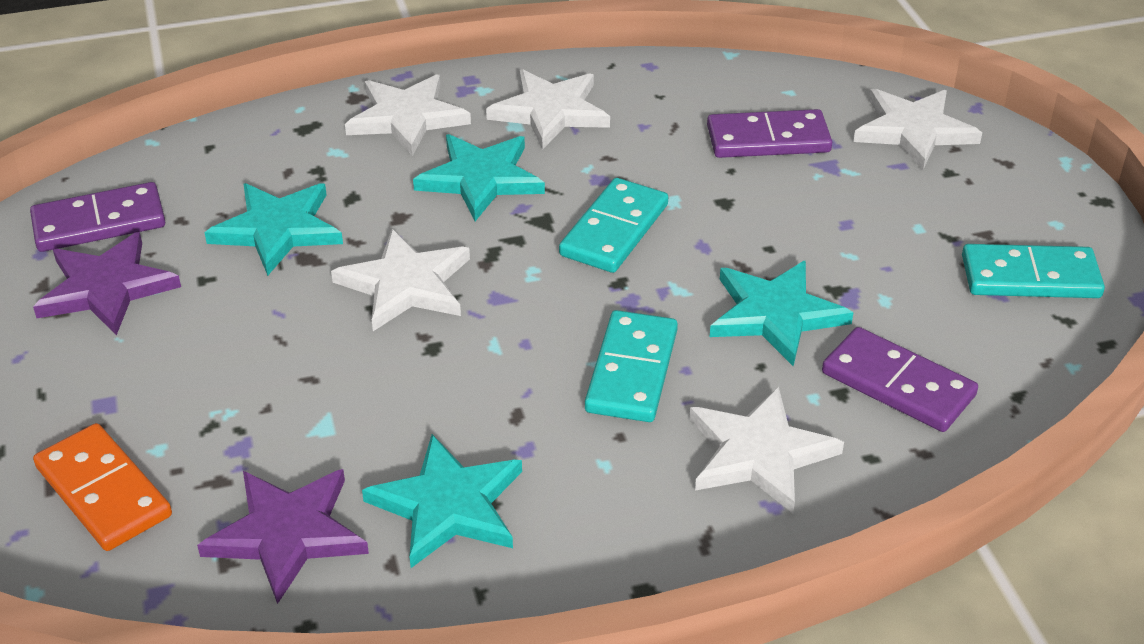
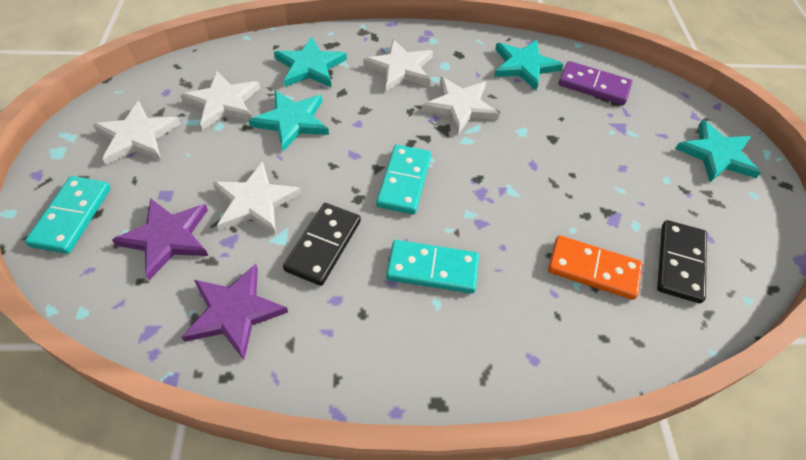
black domino: 0 -> 2
purple domino: 3 -> 1

